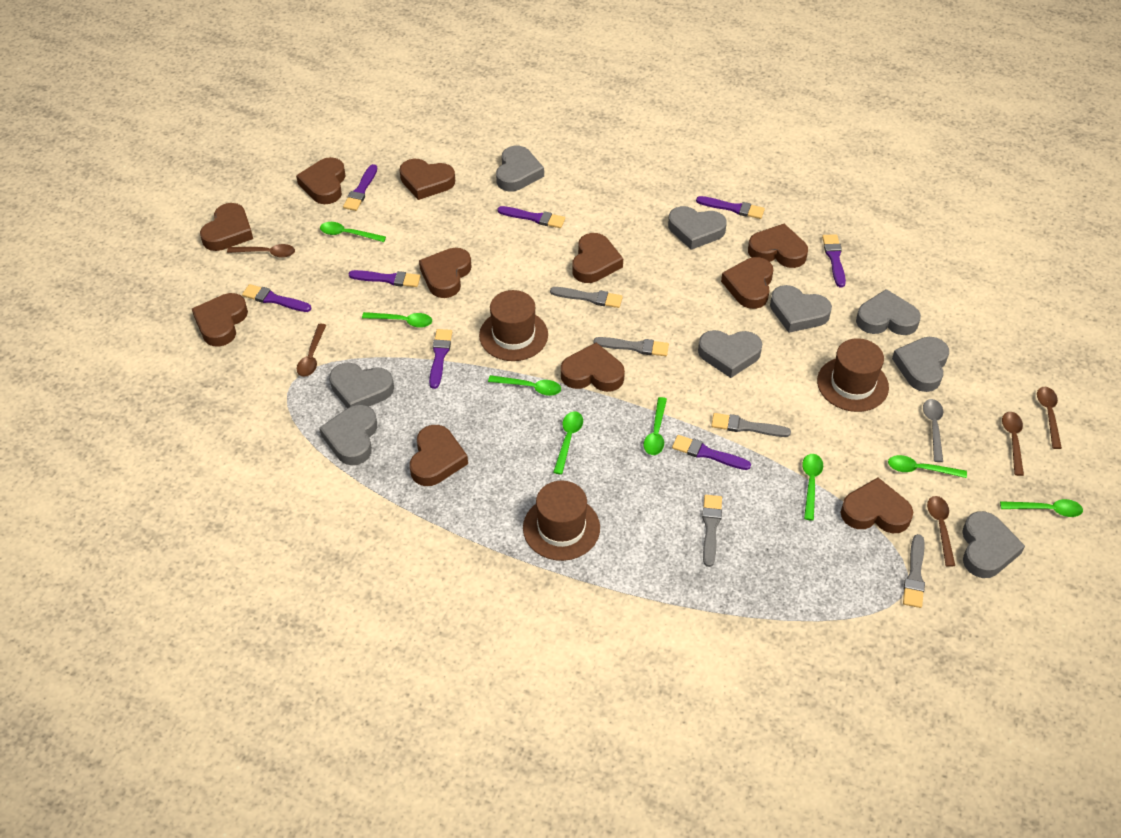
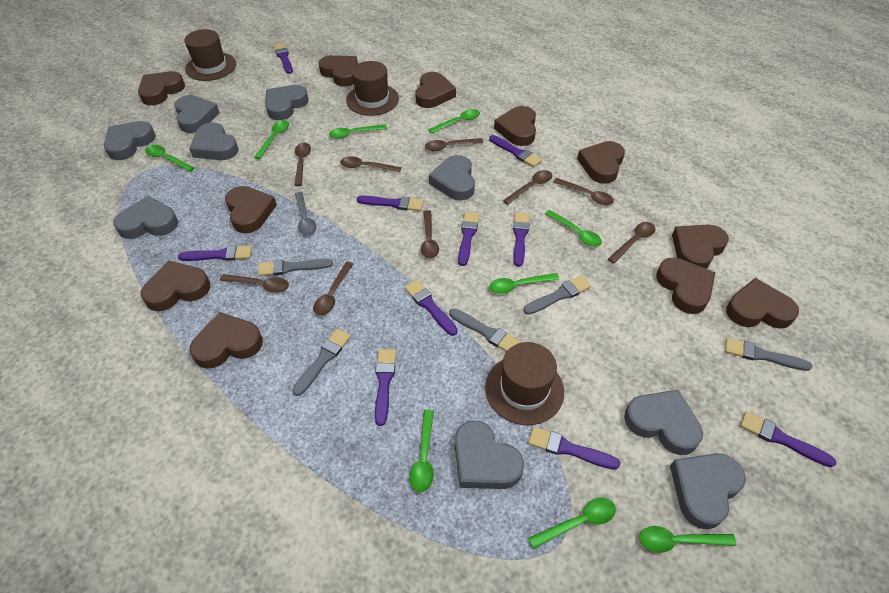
brown spoon: 5 -> 9
green spoon: 8 -> 9
purple brush: 8 -> 10

